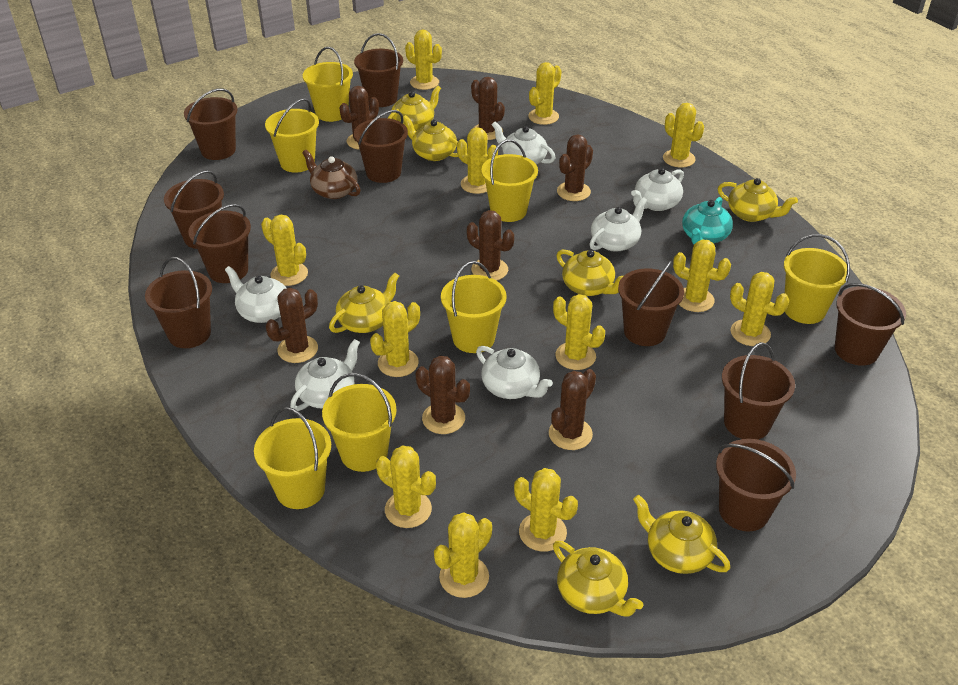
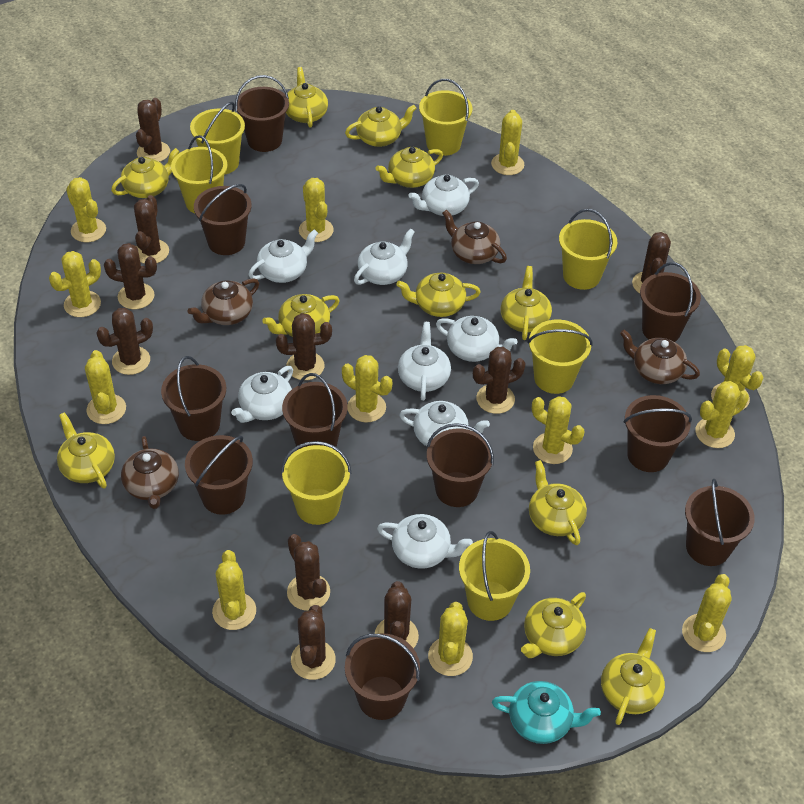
brown cactus: 7 -> 10
brown teapot: 1 -> 4
white teapot: 6 -> 8
yellow teapot: 7 -> 11

